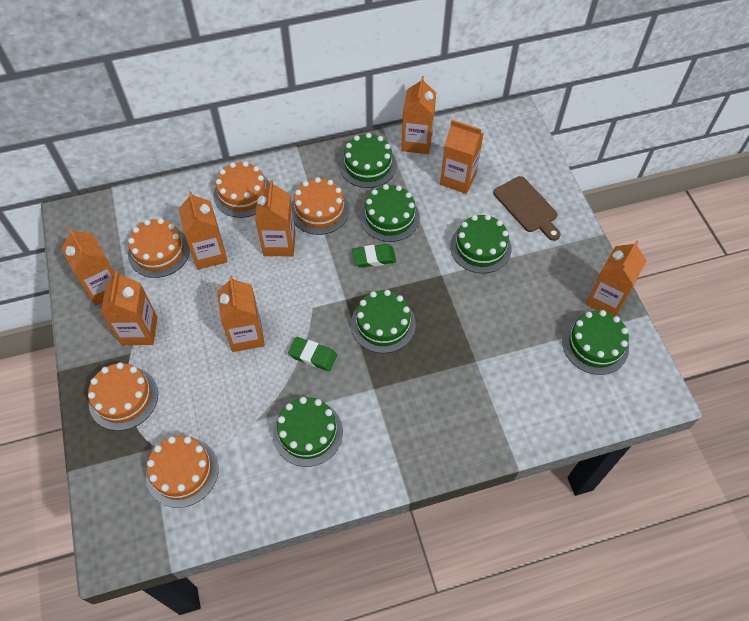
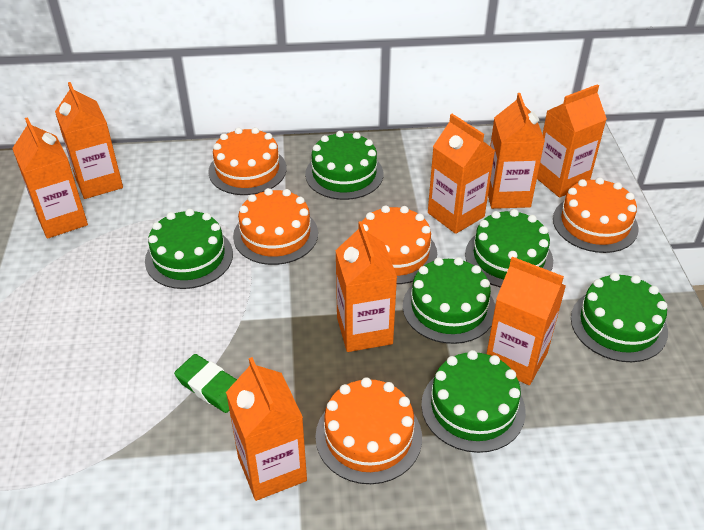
brown cutting board: 1 -> 0
green eraser: 2 -> 1

